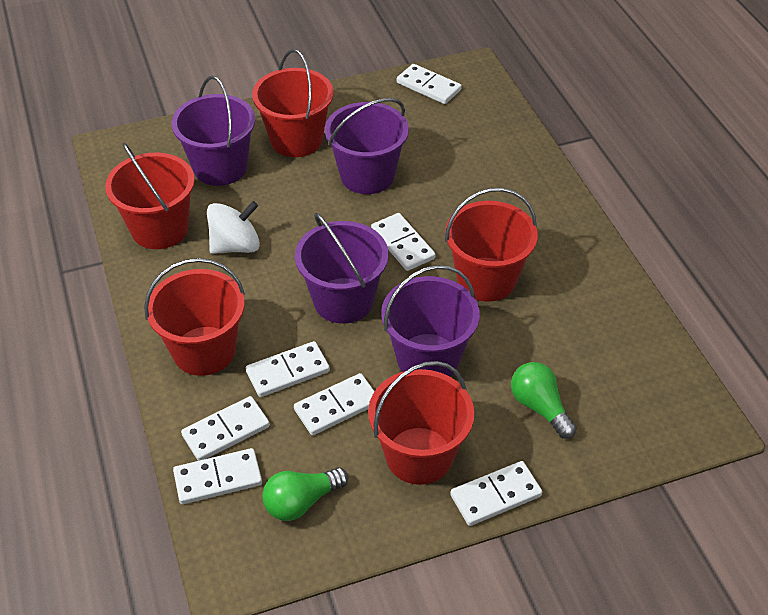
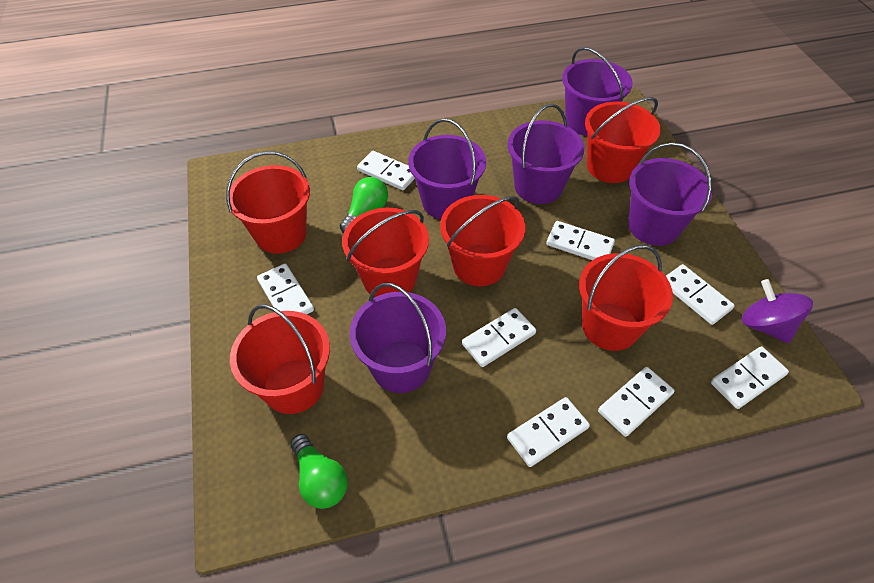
purple bucket: 4 -> 5
purple spinning top: 0 -> 1
red bucket: 5 -> 6
white domino: 7 -> 8
white spinning top: 1 -> 0

